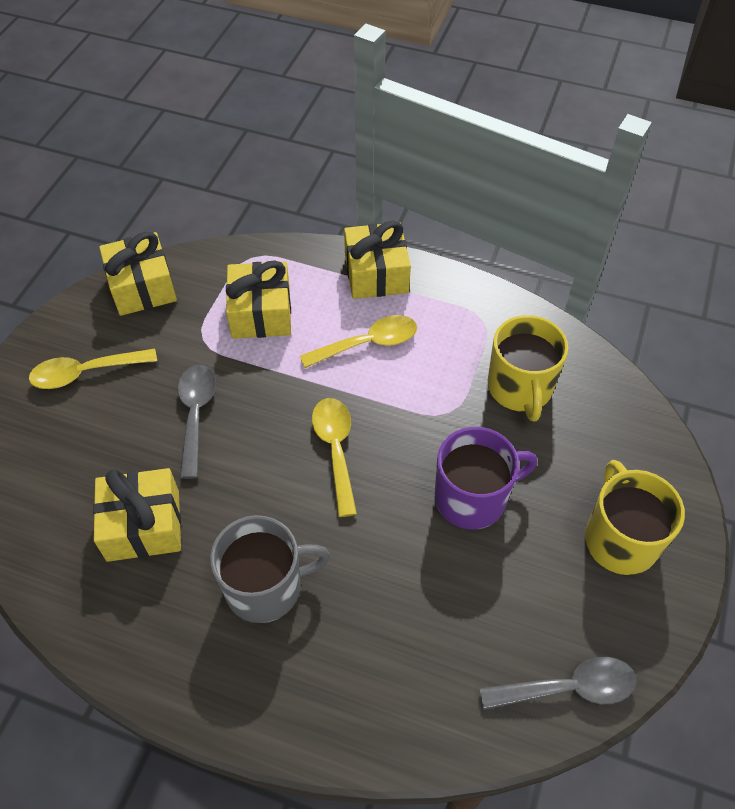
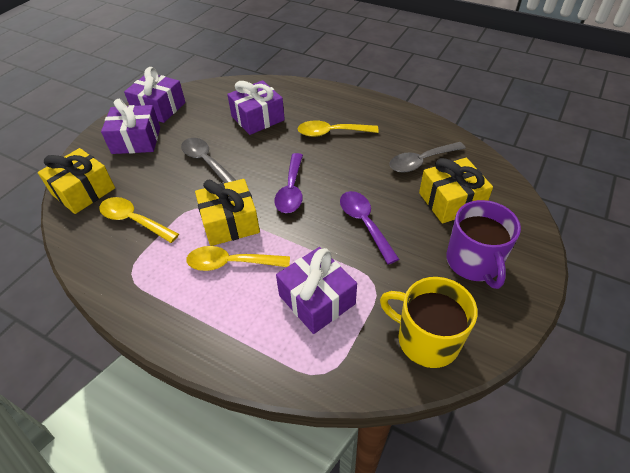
grey mug: 1 -> 0
purple gift: 0 -> 4
purple spoon: 0 -> 2
yellow gift: 4 -> 3
yellow mug: 2 -> 1

